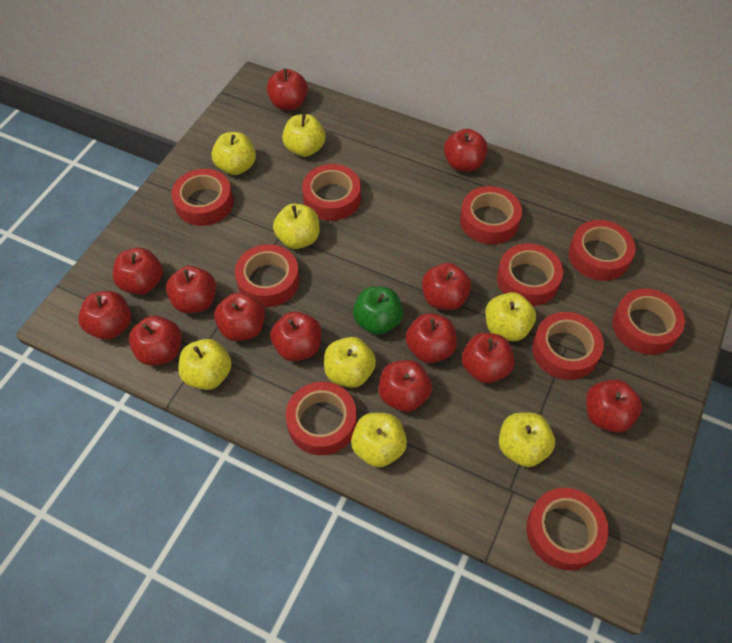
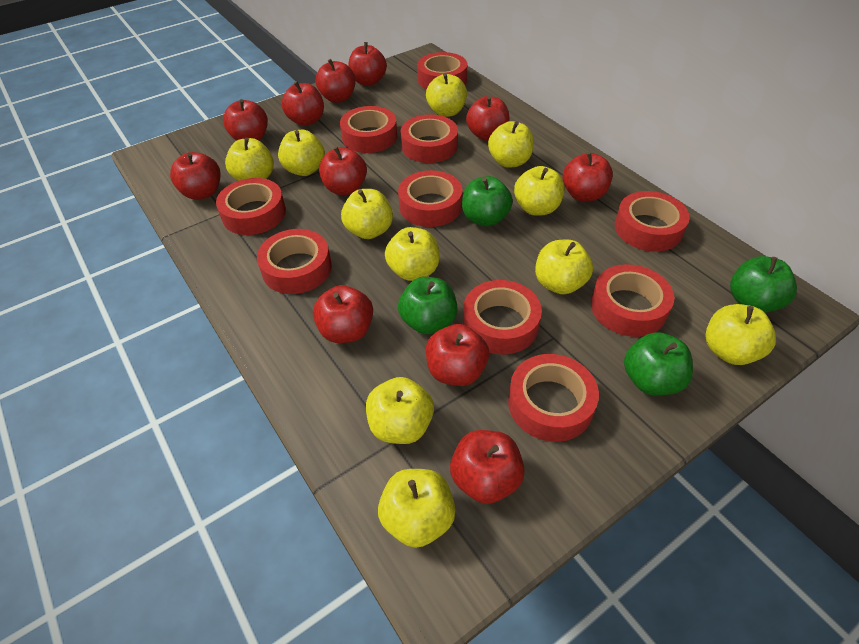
green apple: 1 -> 4
red apple: 13 -> 11
yellow apple: 8 -> 11

